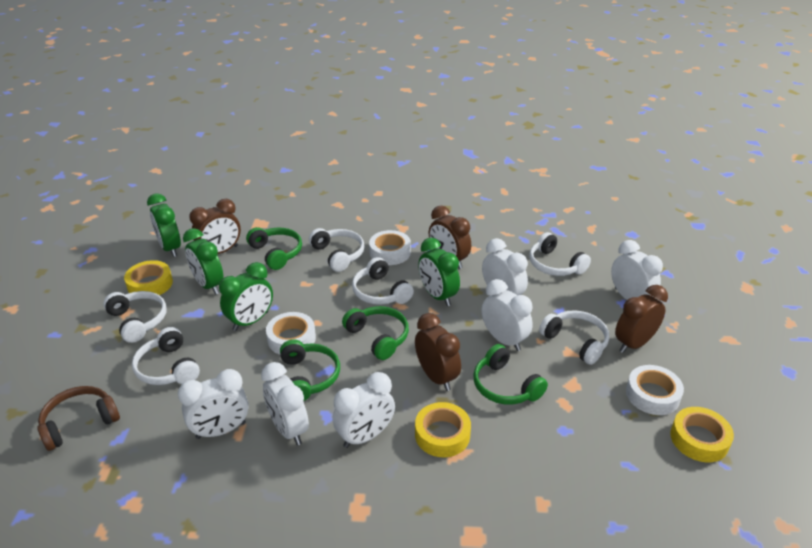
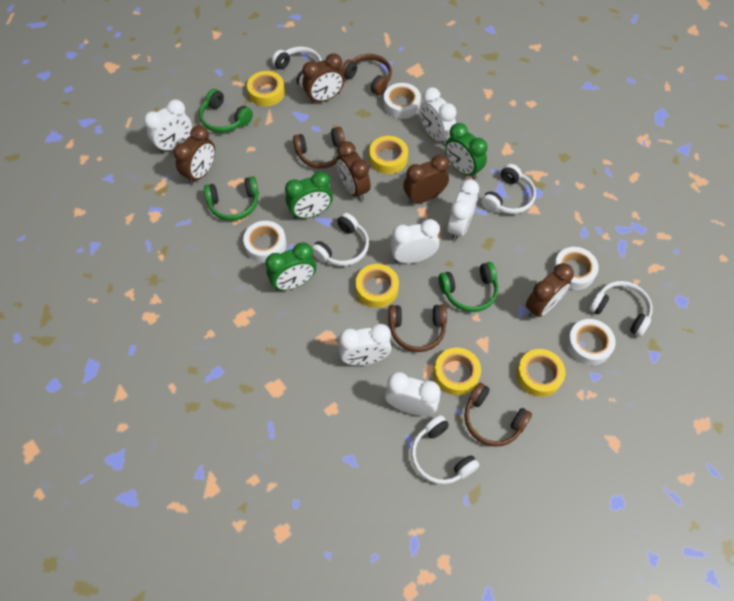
brown clock: 4 -> 5
brown headphones: 1 -> 4
green clock: 4 -> 3
green headphones: 4 -> 3
white headphones: 6 -> 5
white tape: 3 -> 4
yellow tape: 3 -> 5

